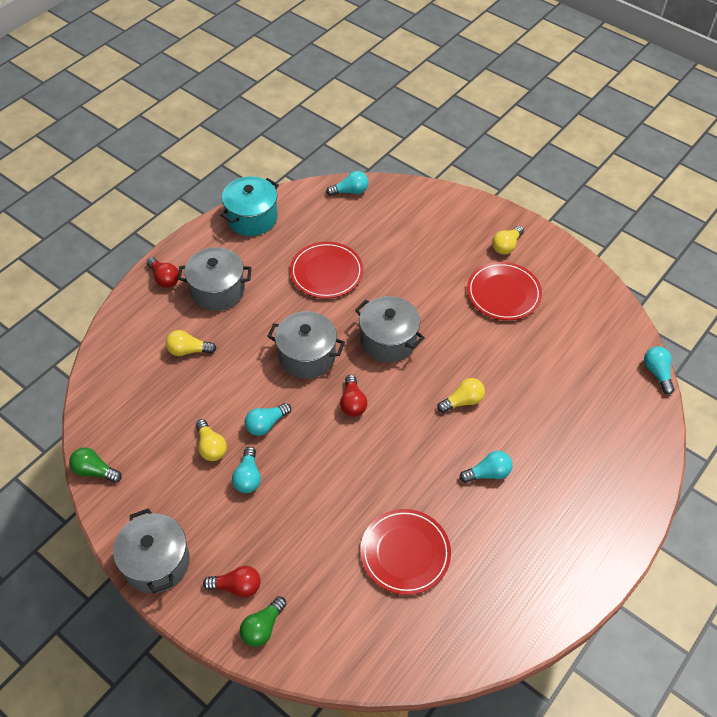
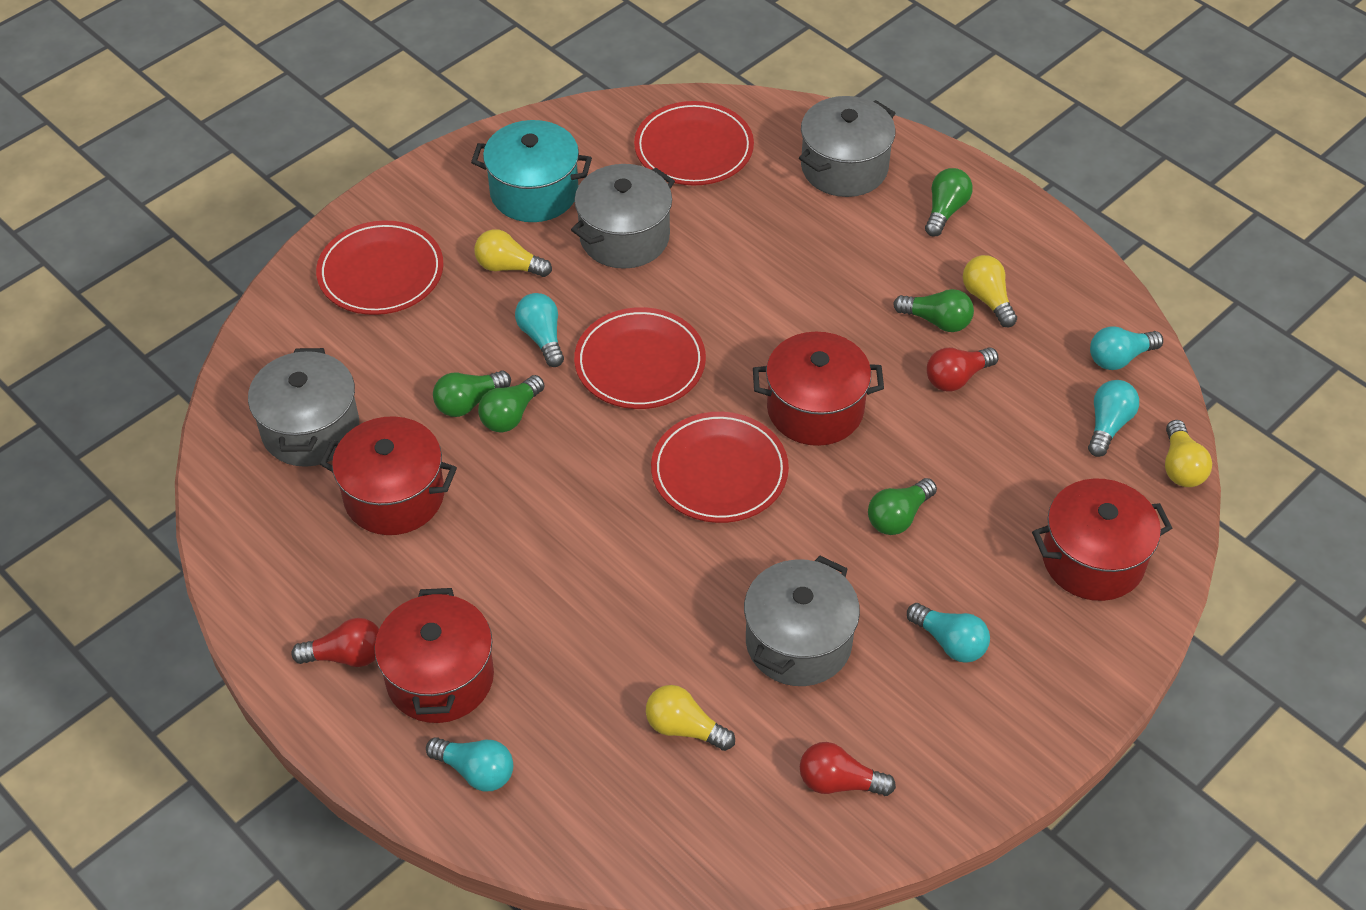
green light bulb: 2 -> 5
red plate: 3 -> 4
red pot: 0 -> 4

